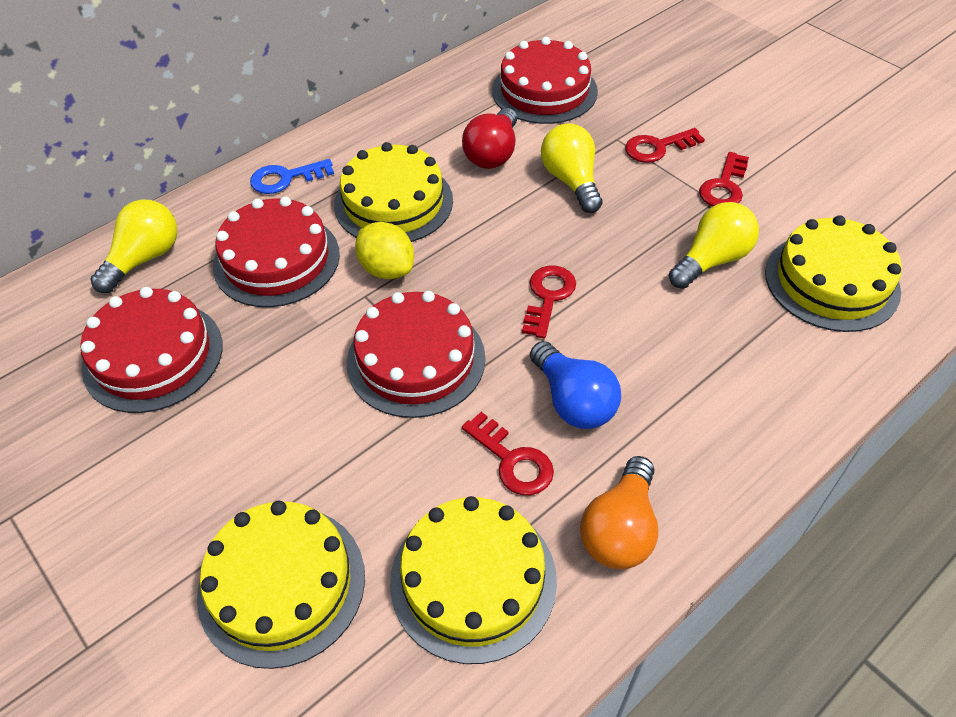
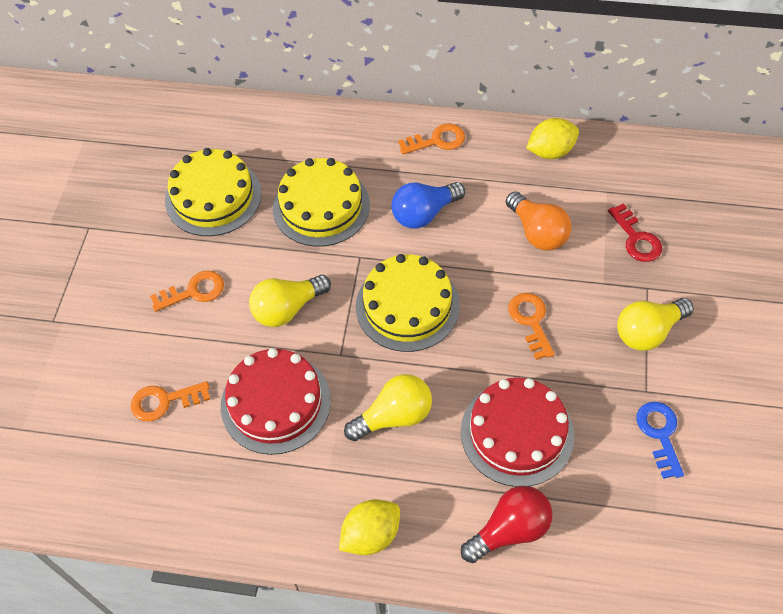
orange key: 0 -> 4
red cake: 4 -> 2
red key: 4 -> 1
yellow cake: 4 -> 3
yellow lemon: 1 -> 2

